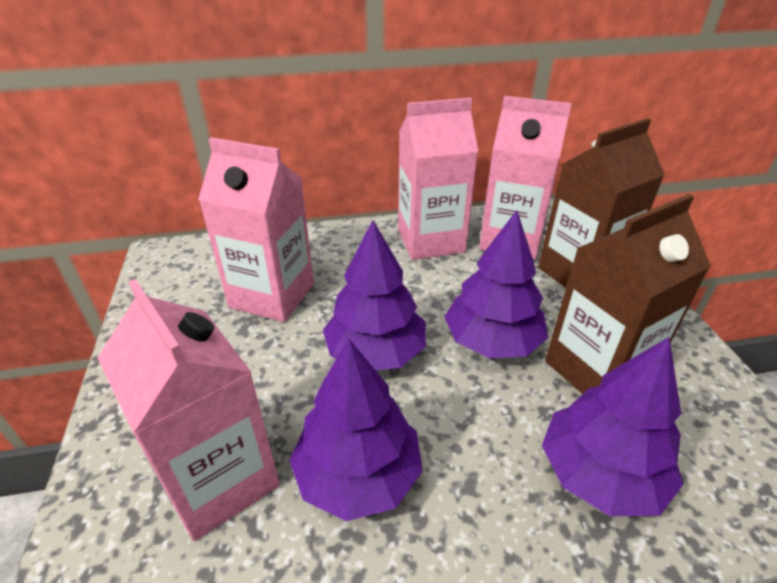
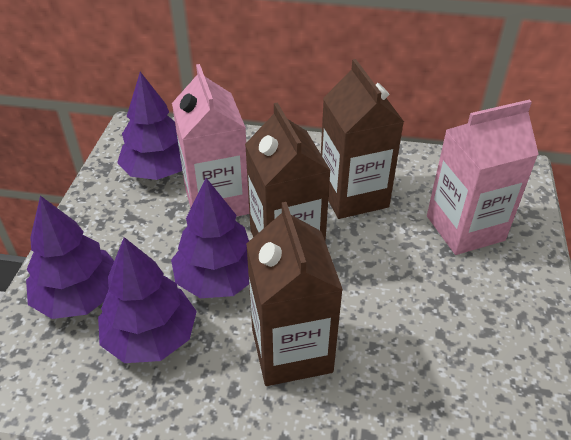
brown carton: 2 -> 3
pink carton: 4 -> 2

